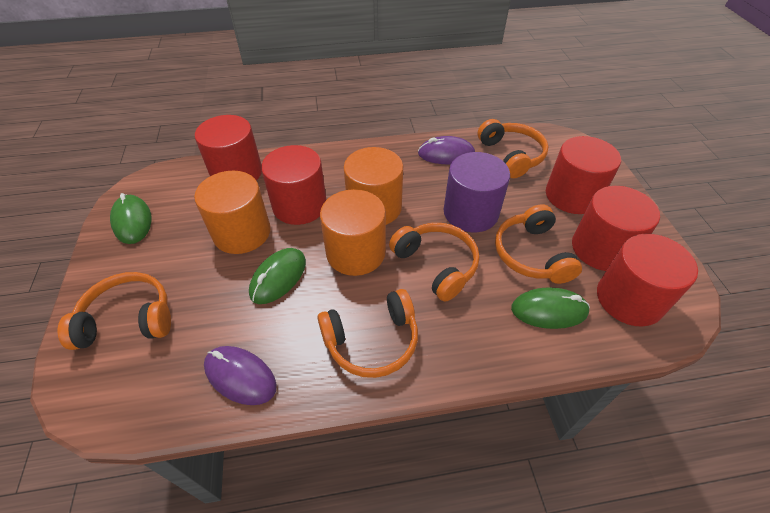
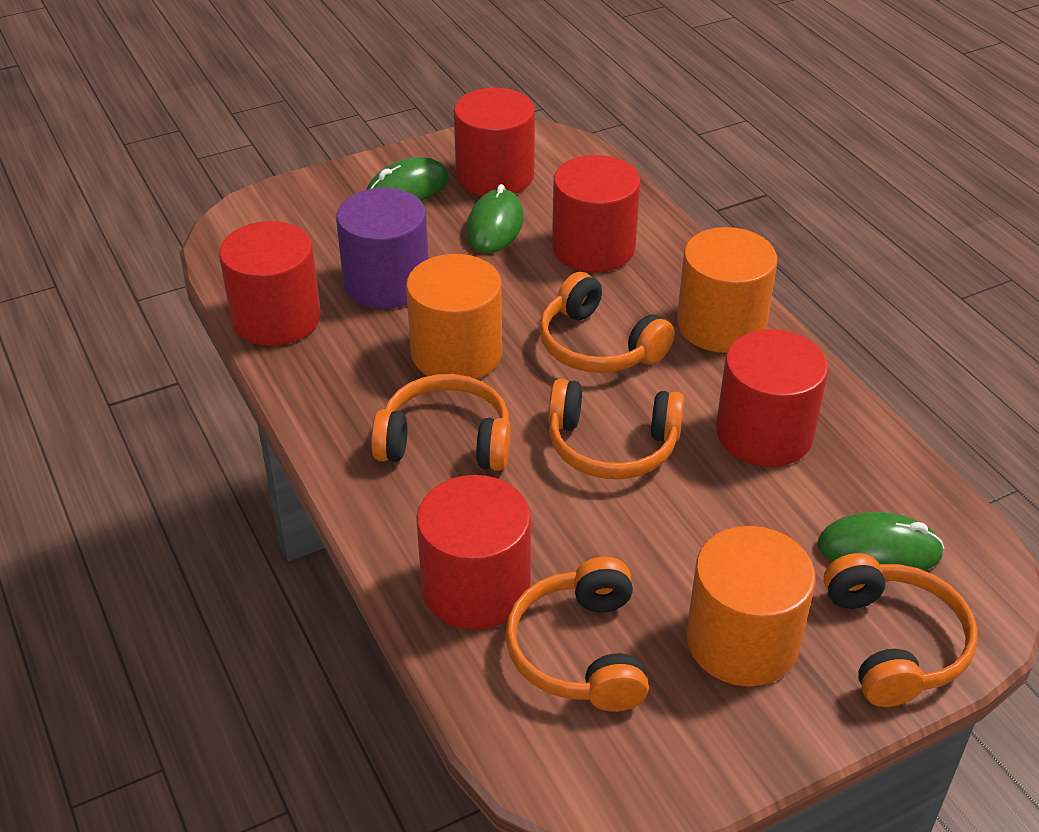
purple mouse: 2 -> 0

